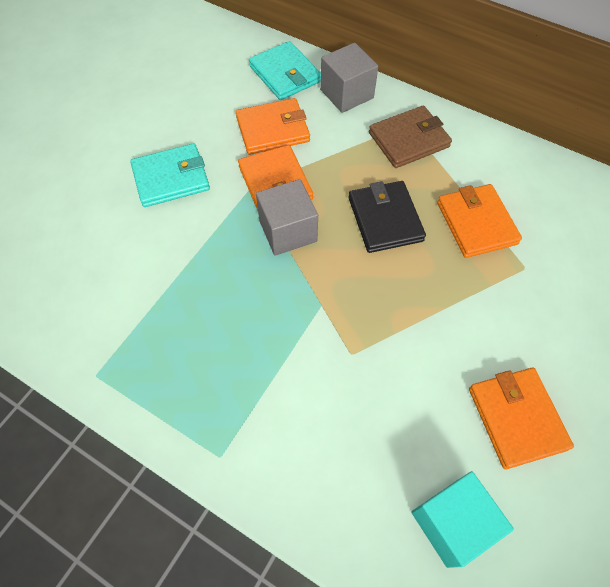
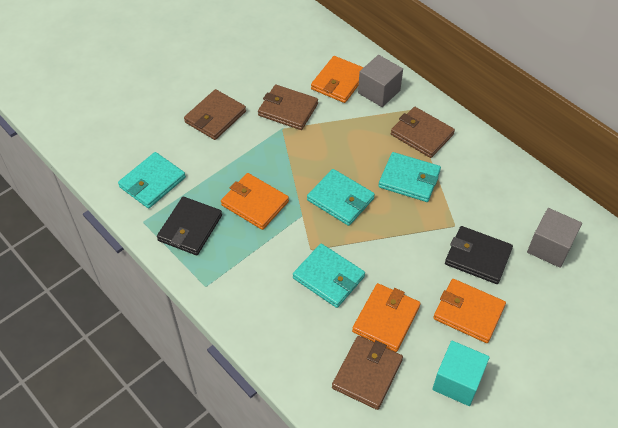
black wallet: 1 -> 2
brown wallet: 1 -> 4
turquoise wallet: 2 -> 4

